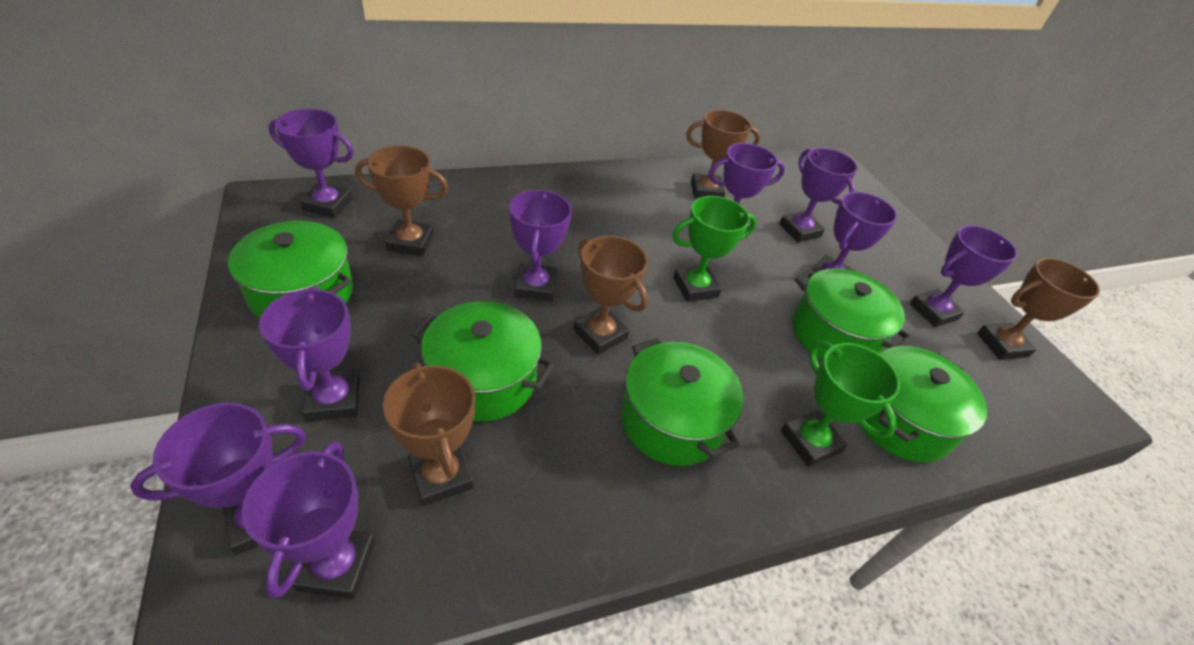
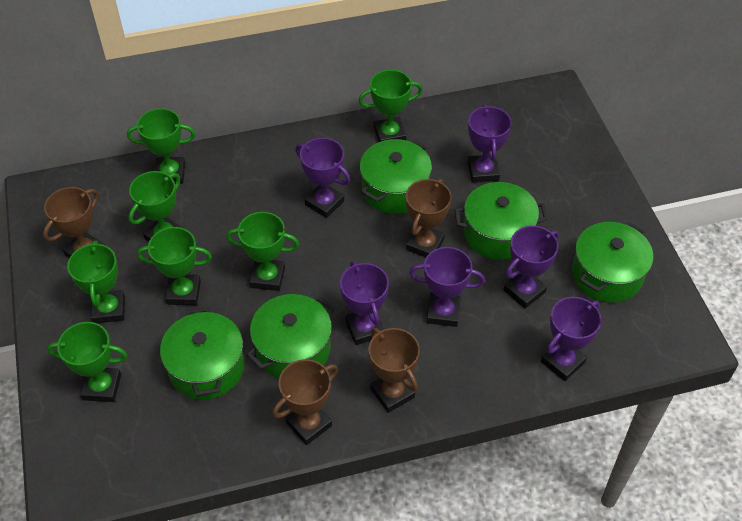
brown trophy: 5 -> 4
green trophy: 2 -> 7
purple trophy: 9 -> 6

